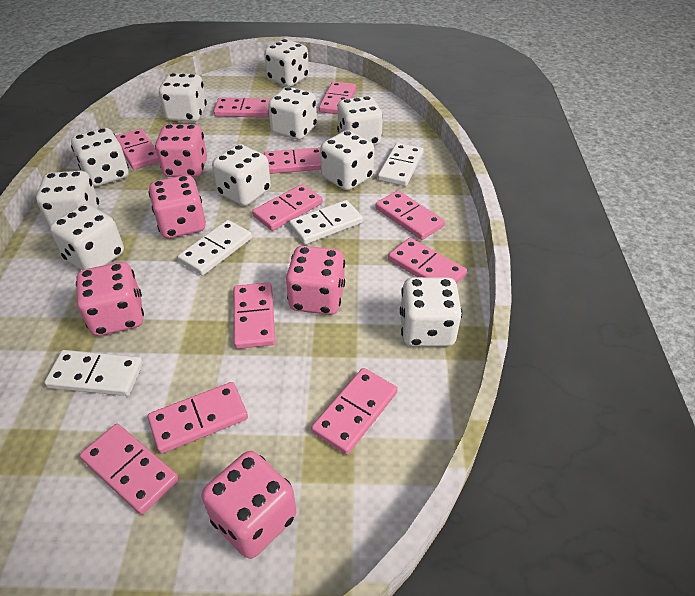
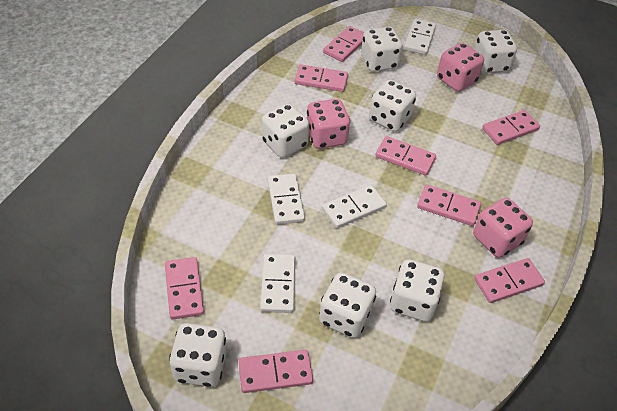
pink dice: 5 -> 3
pink domino: 11 -> 8
white dice: 10 -> 7

